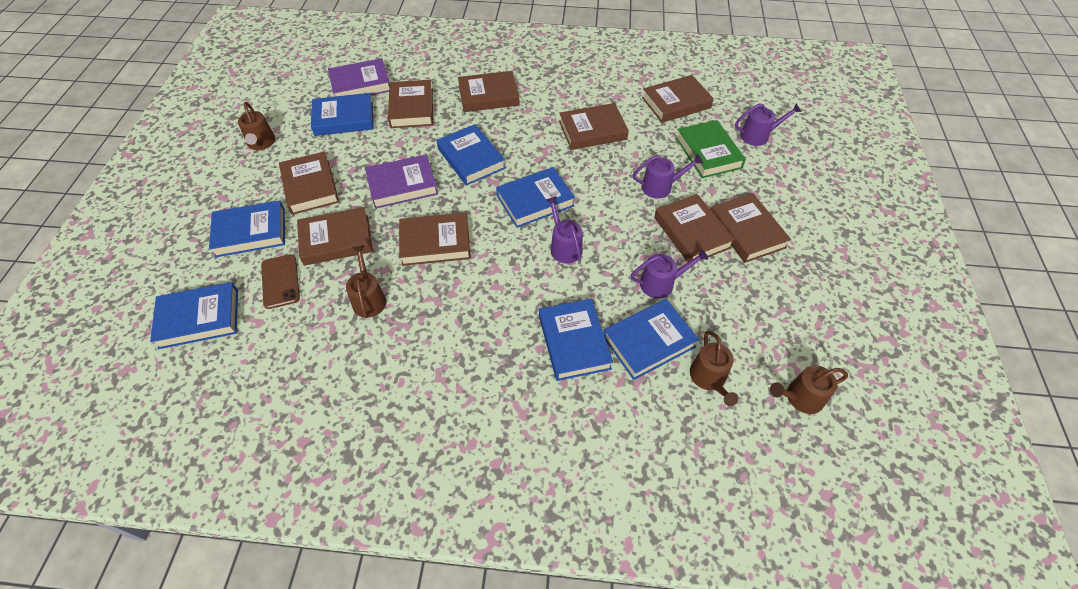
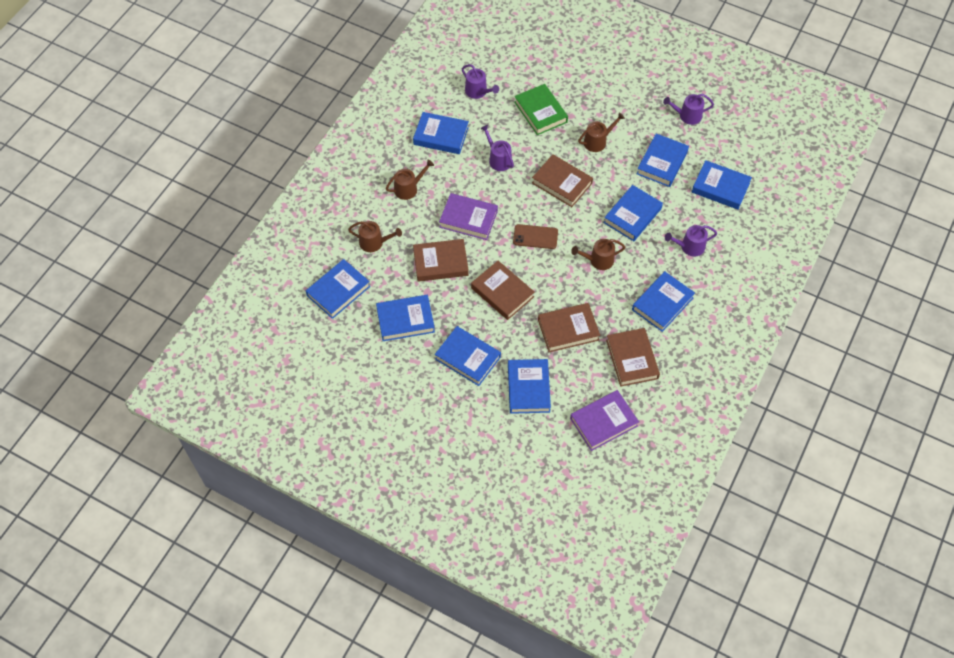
blue book: 7 -> 9
brown book: 9 -> 5

